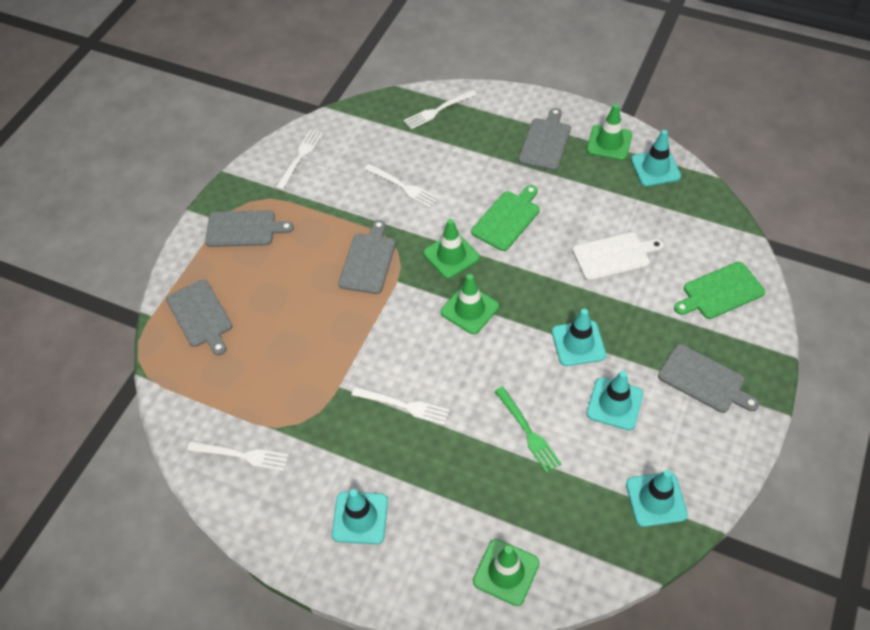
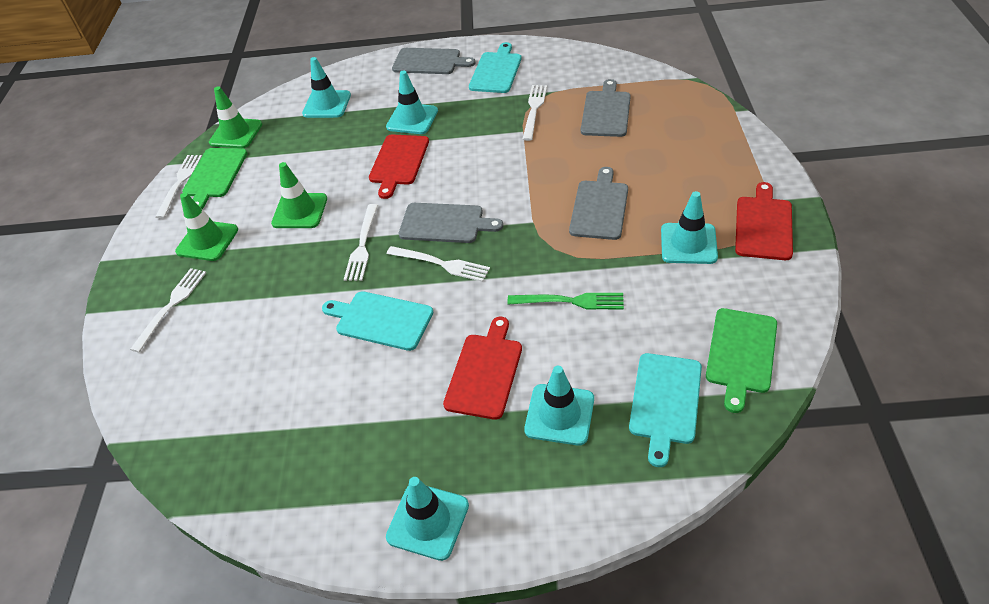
green traffic cone: 4 -> 3
grey cutting board: 5 -> 4
red cutting board: 0 -> 3
turquoise cutting board: 0 -> 3
white cutting board: 1 -> 0

